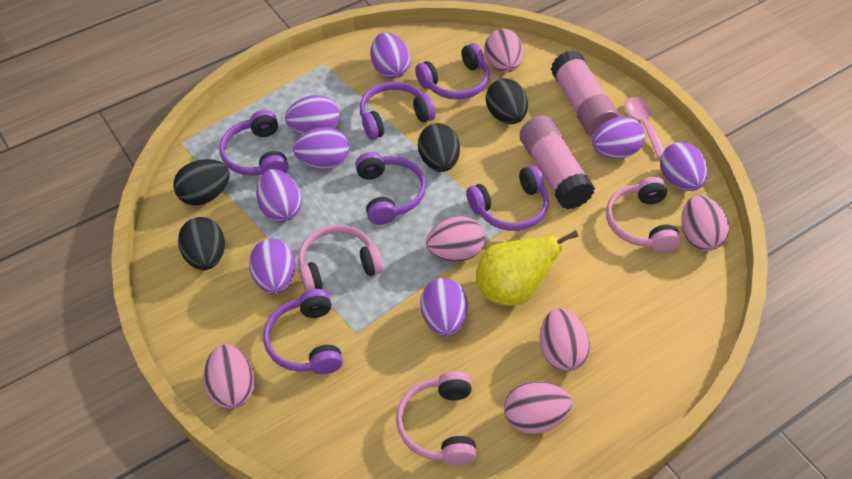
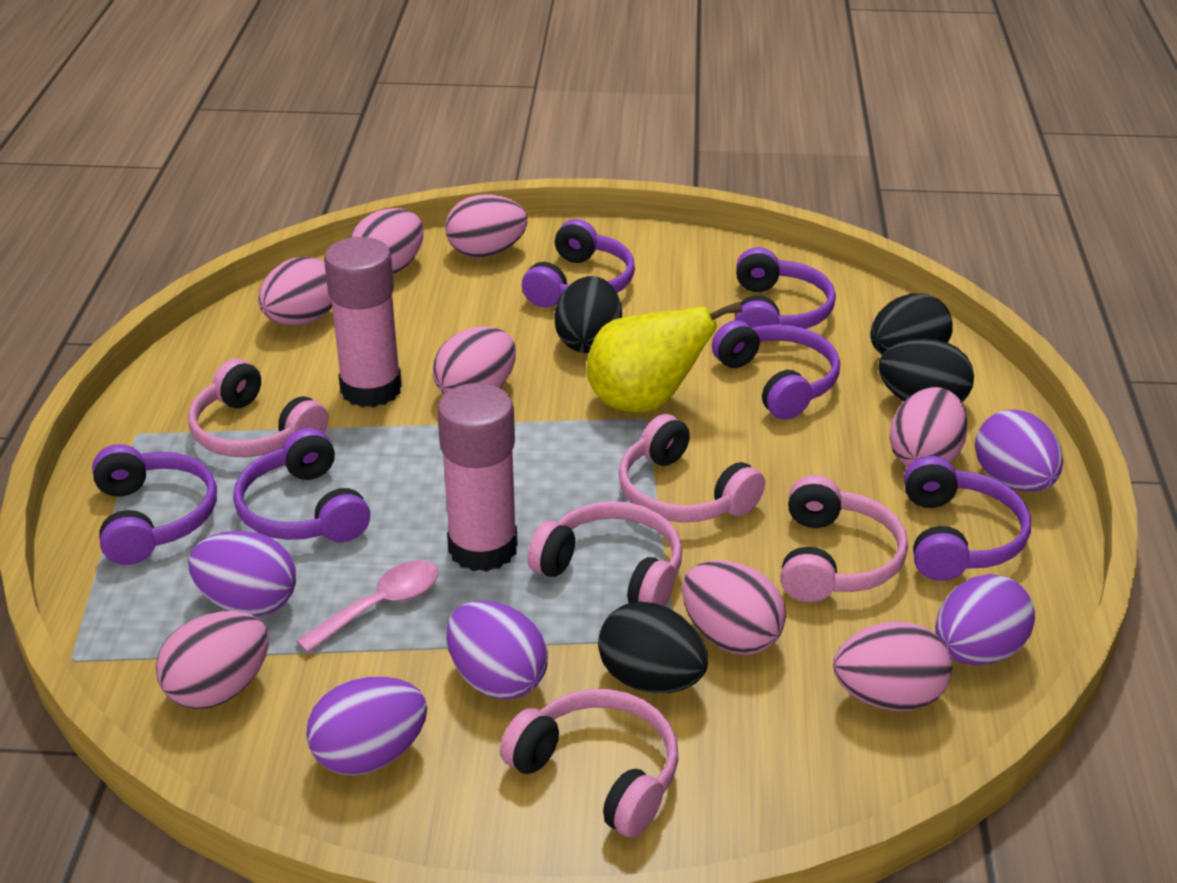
pink egg: 6 -> 8
pink headphones: 3 -> 5
purple egg: 8 -> 5

